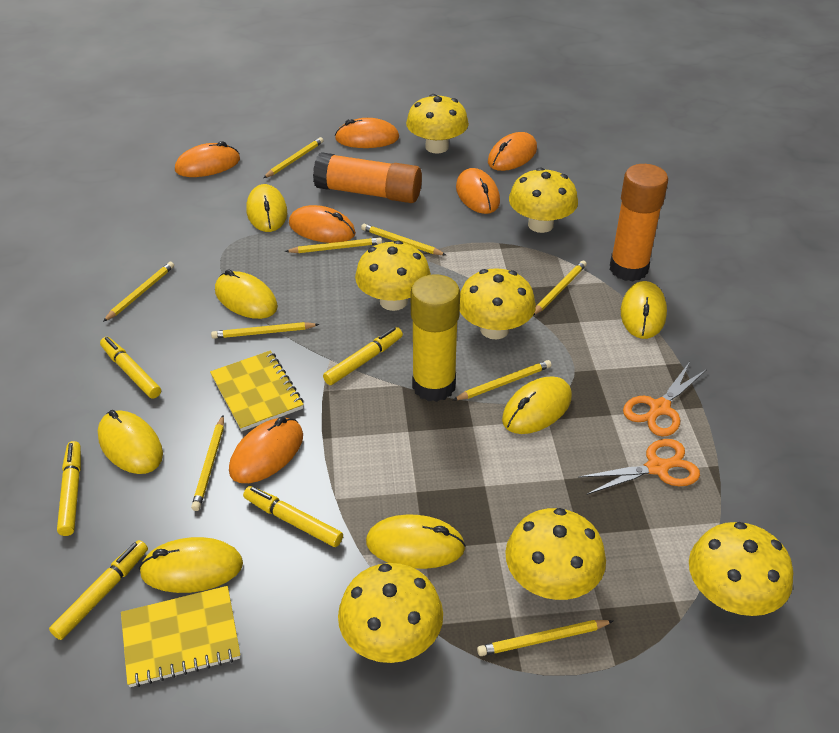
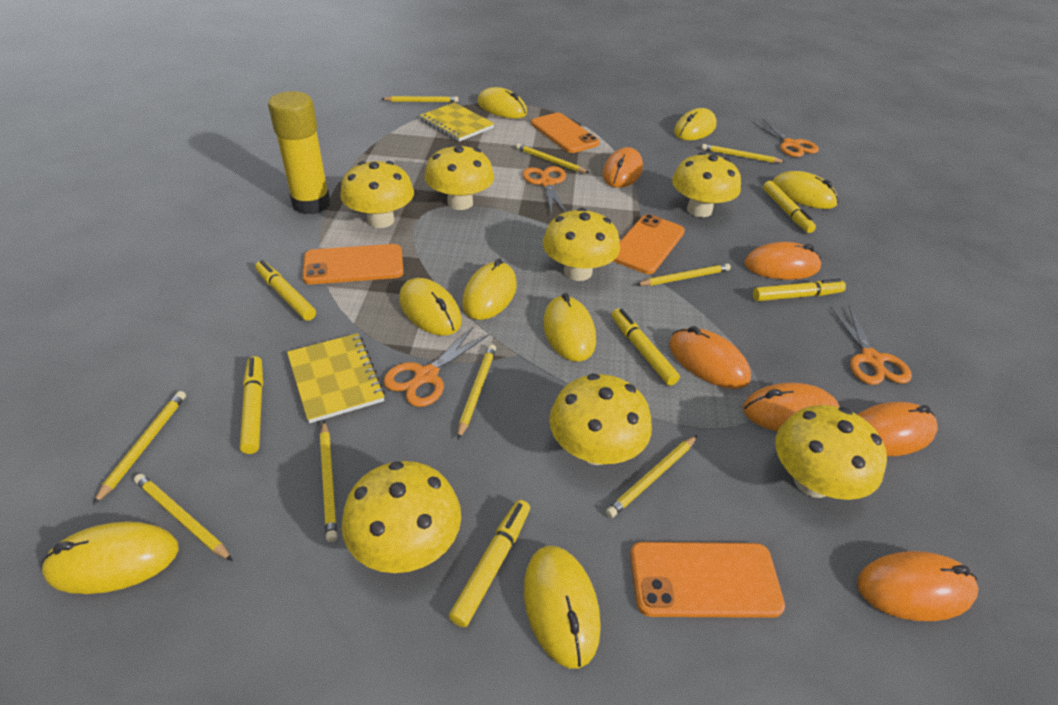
orange glue stick: 2 -> 0
orange phone: 0 -> 4
orange scissors: 2 -> 4
yellow marker: 5 -> 6
yellow mouse: 7 -> 8

